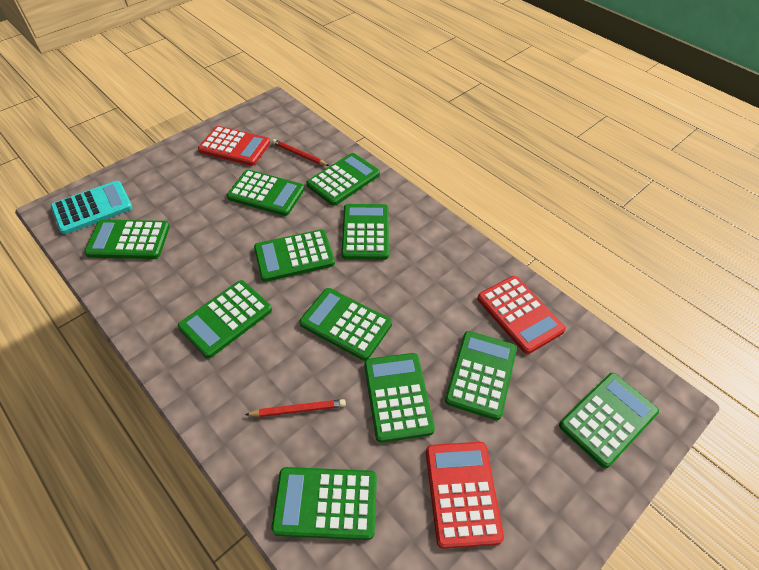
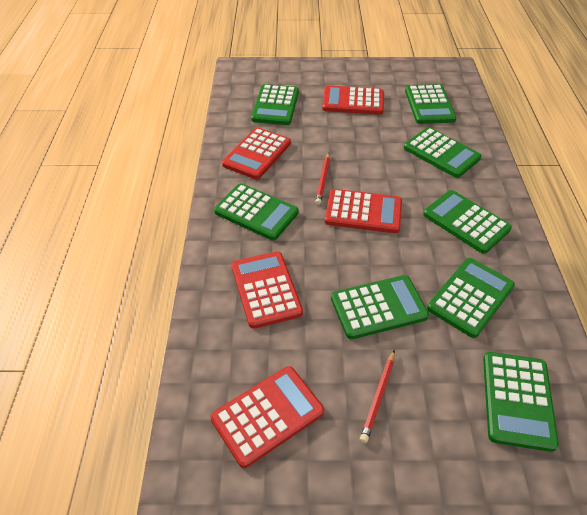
green calculator: 11 -> 8
red calculator: 3 -> 5
turquoise calculator: 1 -> 0

